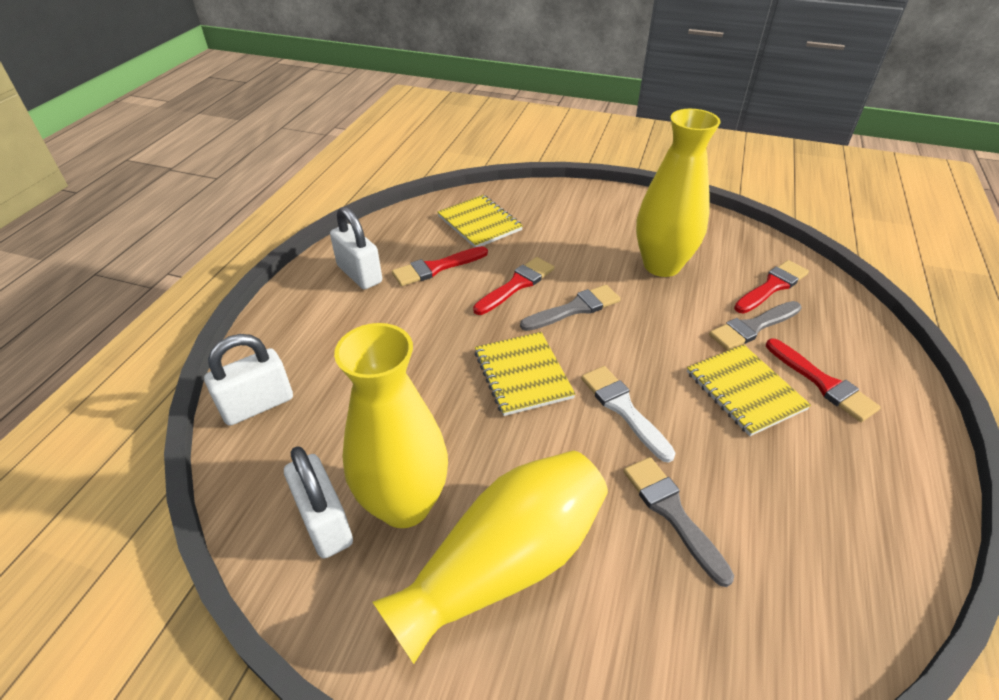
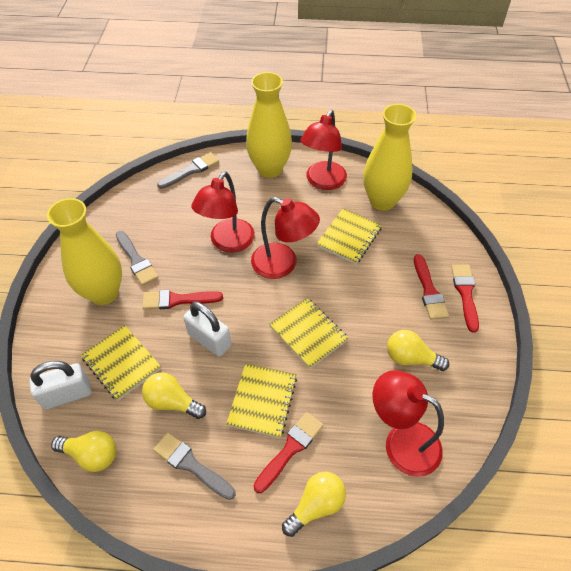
red lamp: 0 -> 4
white brush: 1 -> 0
white padlock: 3 -> 2
yellow light bulb: 0 -> 4
yellow notebook: 3 -> 4

